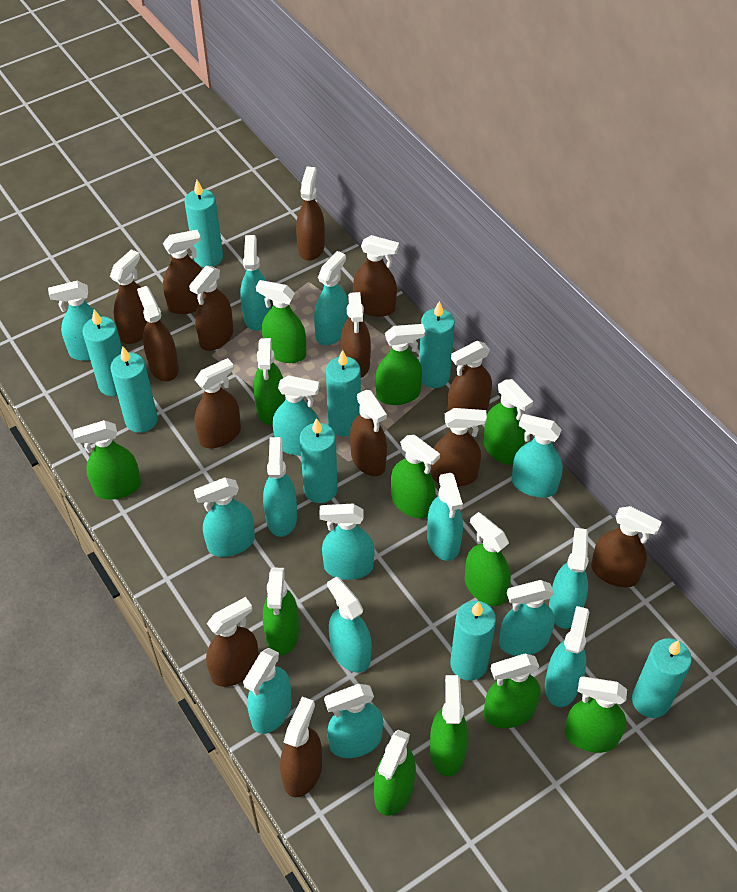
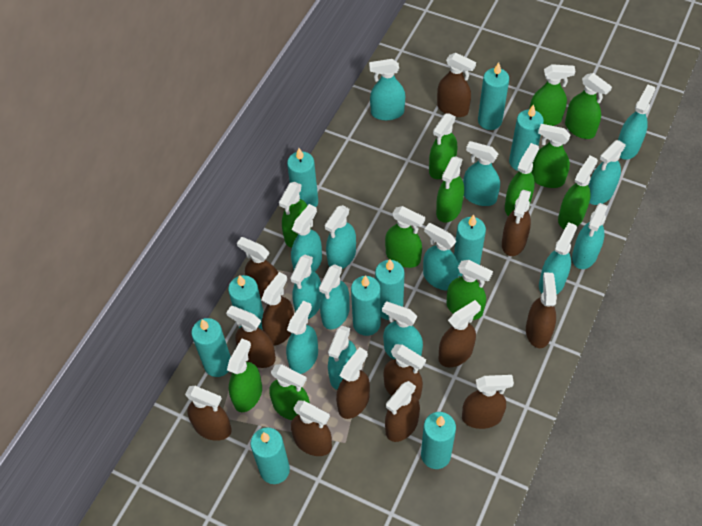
brown spray bottle: 14 -> 13
turquoise candle: 8 -> 10
turquoise spray bottle: 15 -> 14

